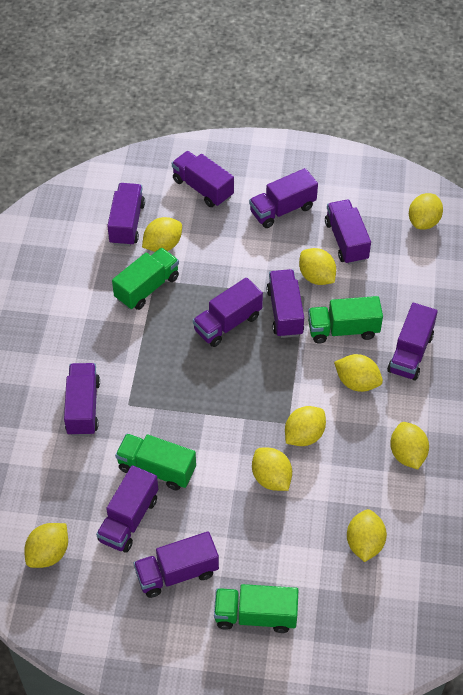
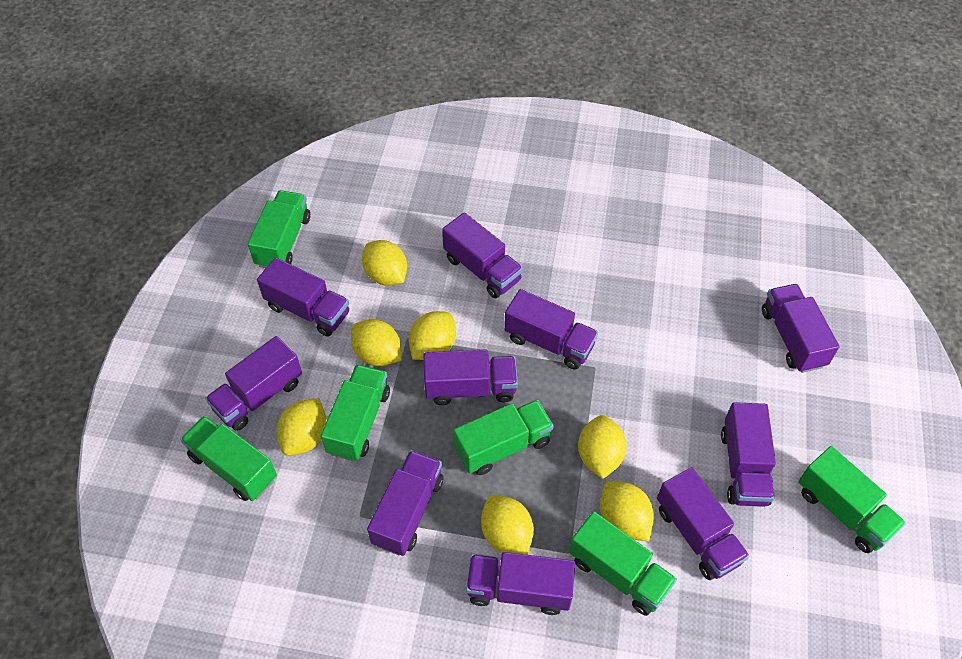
green truck: 4 -> 6
yellow lemon: 9 -> 7

